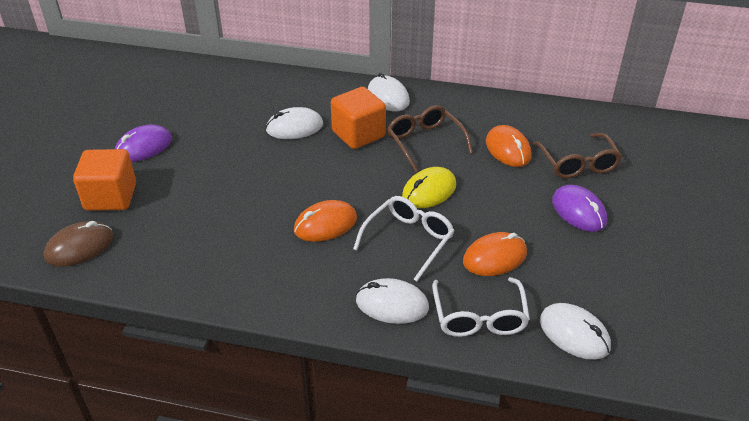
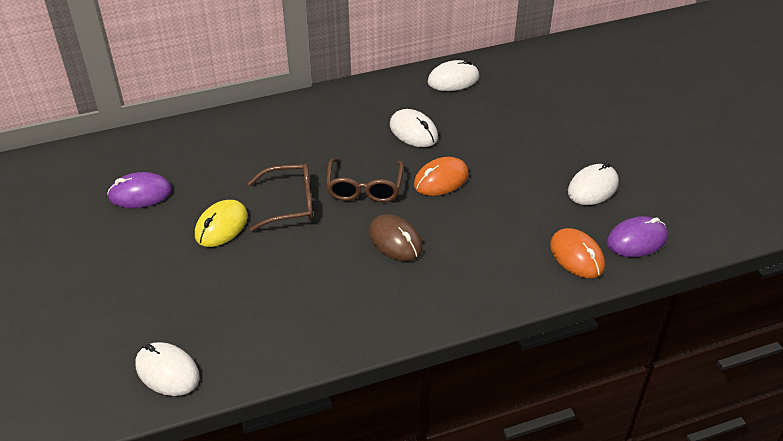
orange cube: 2 -> 0
orange mouse: 3 -> 2
white glasses: 2 -> 0

